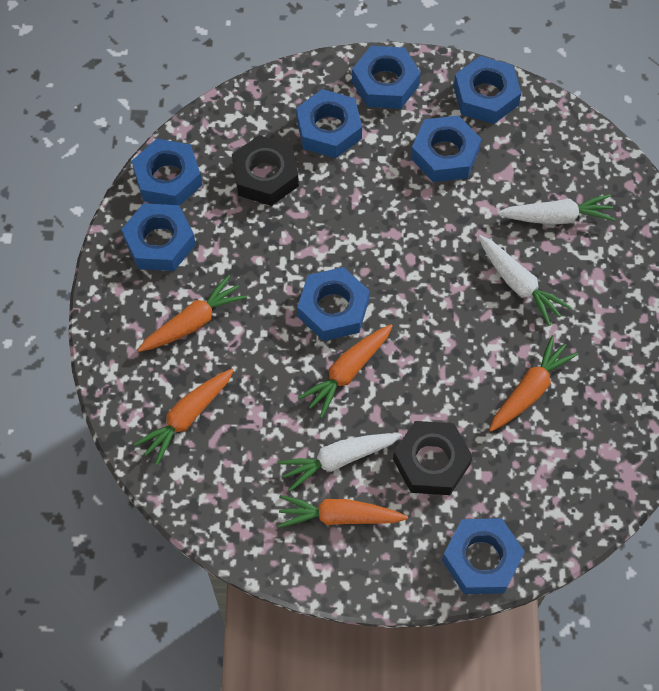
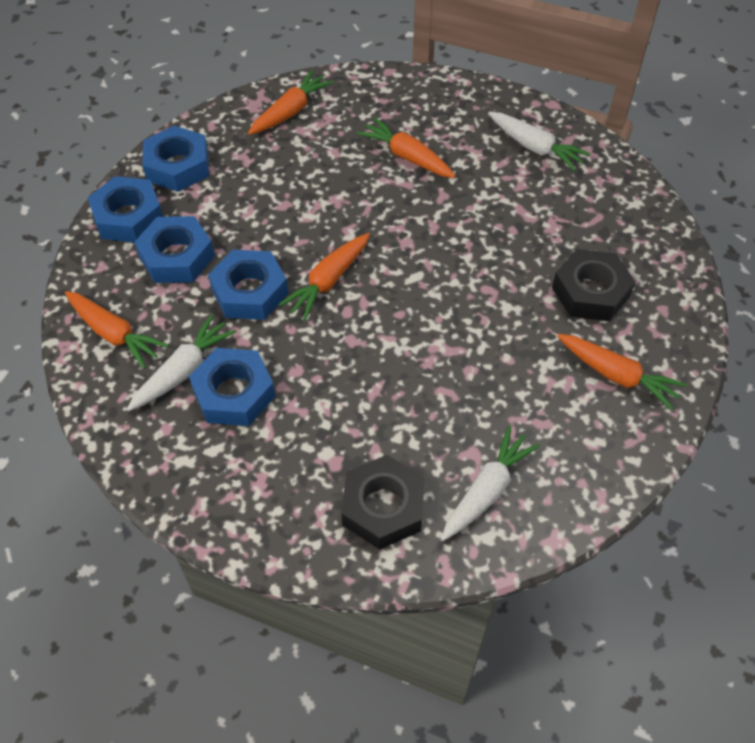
blue nut: 8 -> 5

